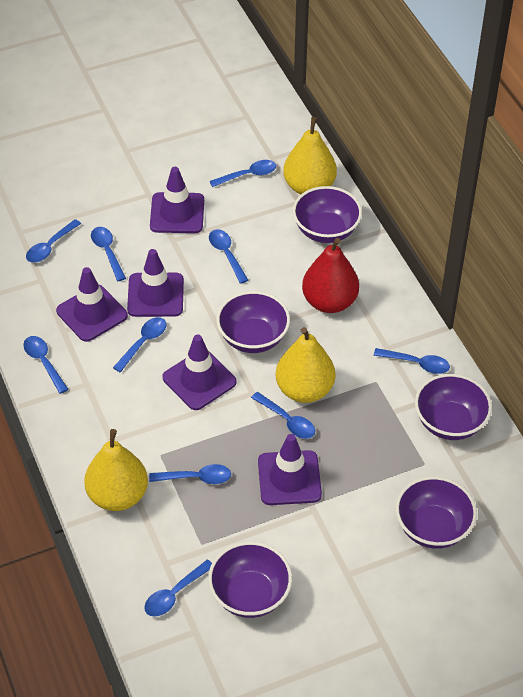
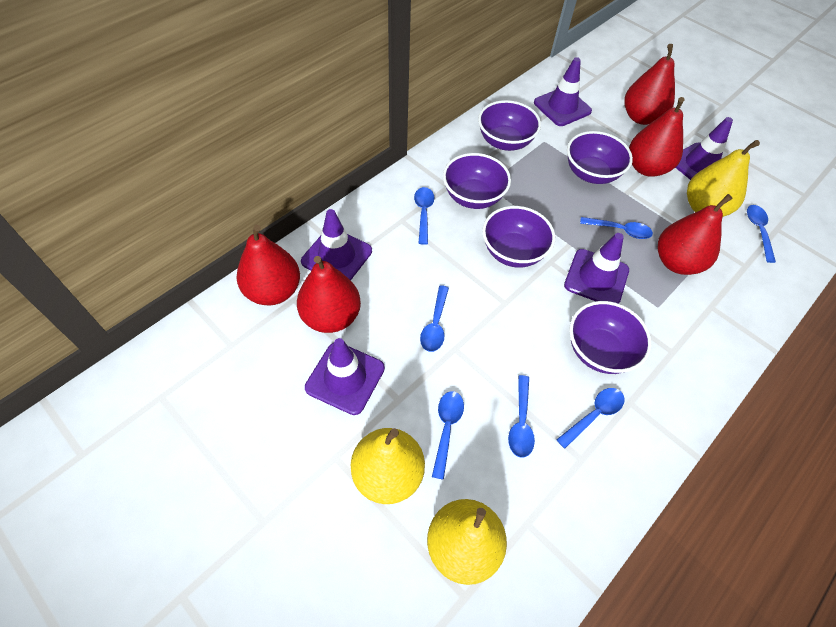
blue spoon: 10 -> 7
red pear: 1 -> 5

